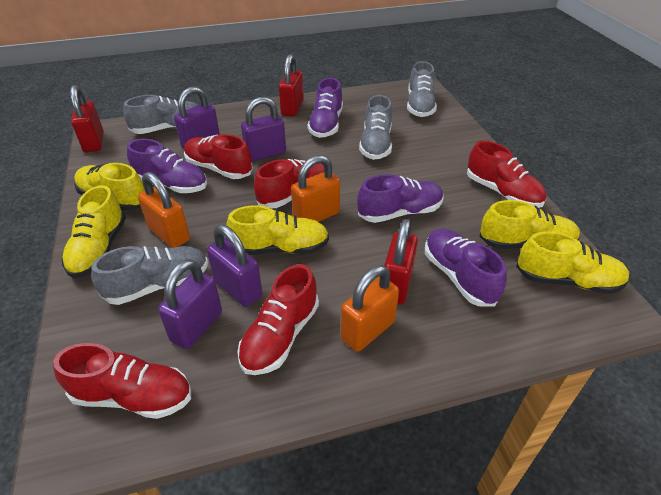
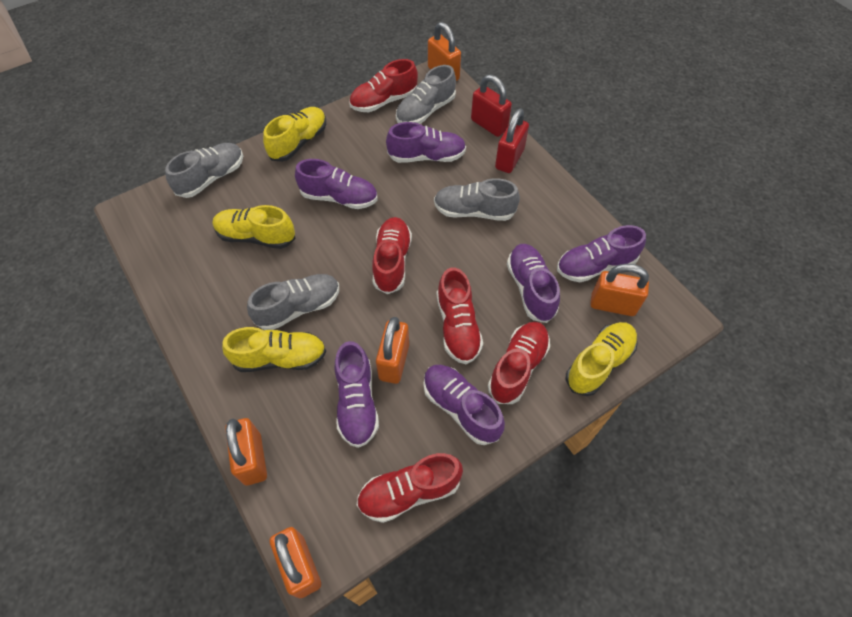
orange padlock: 3 -> 5
purple padlock: 4 -> 0
purple shoe: 4 -> 6
red padlock: 3 -> 2
yellow shoe: 5 -> 4

